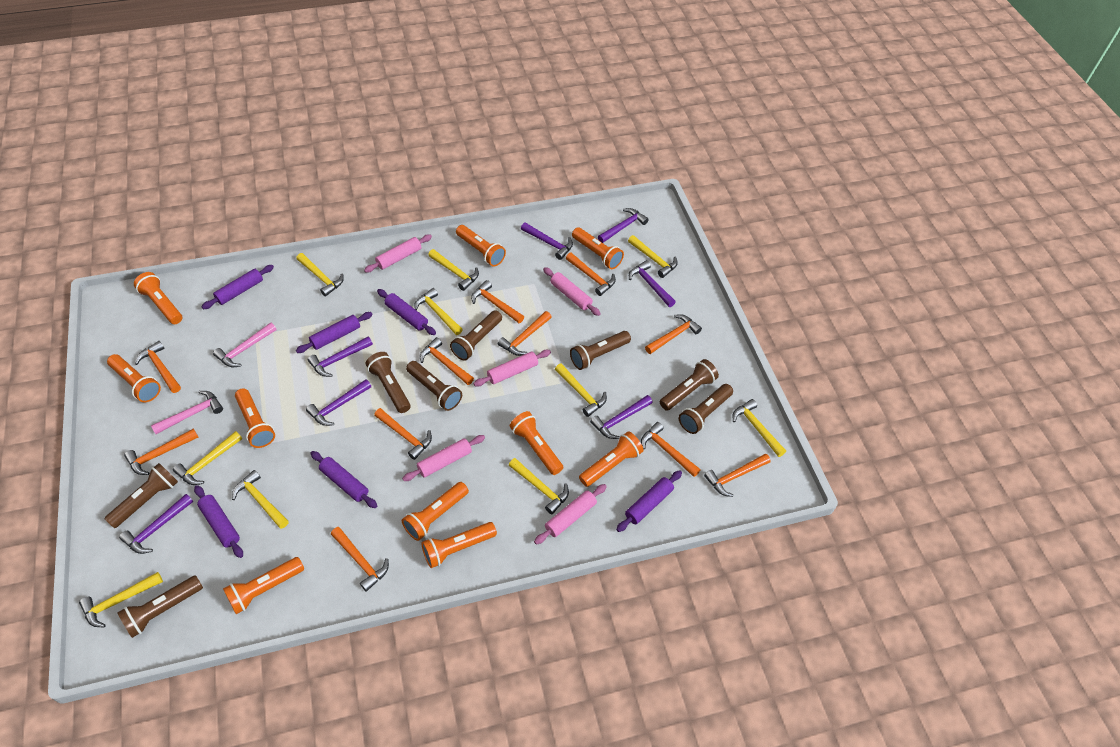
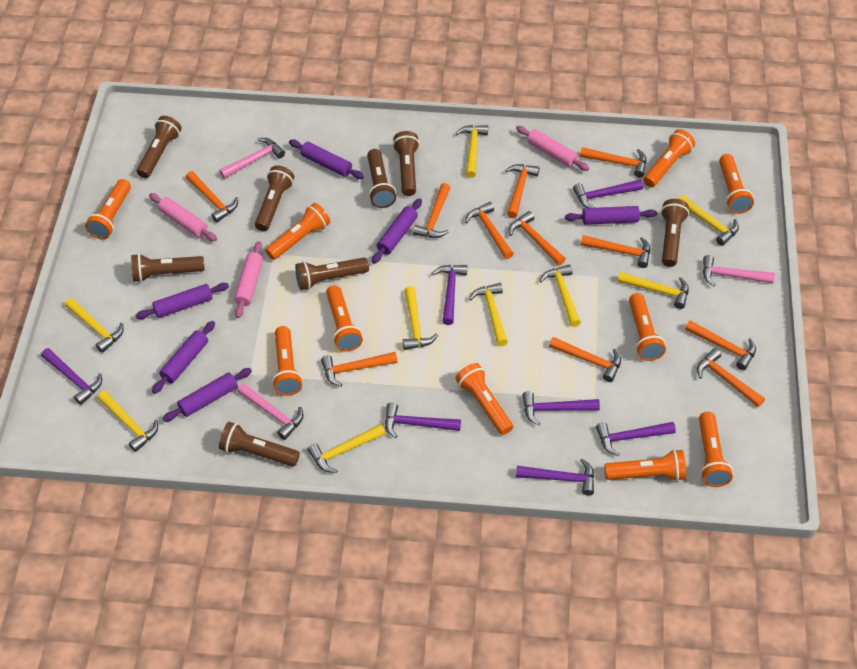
pink hammer: 2 -> 3
pink rolling pin: 5 -> 3
yellow hammer: 10 -> 9

